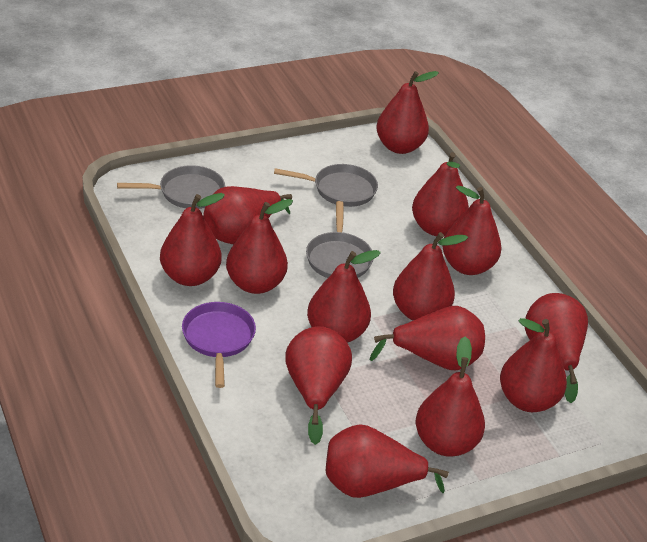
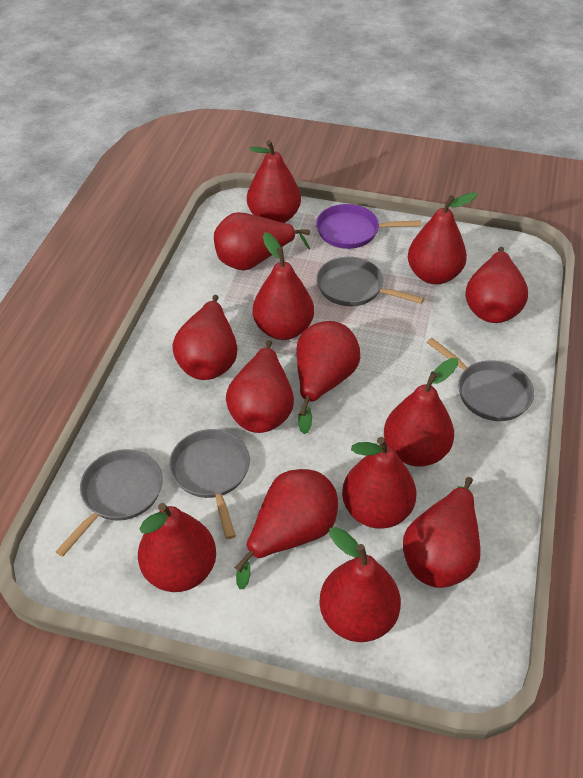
grey pan: 3 -> 4

